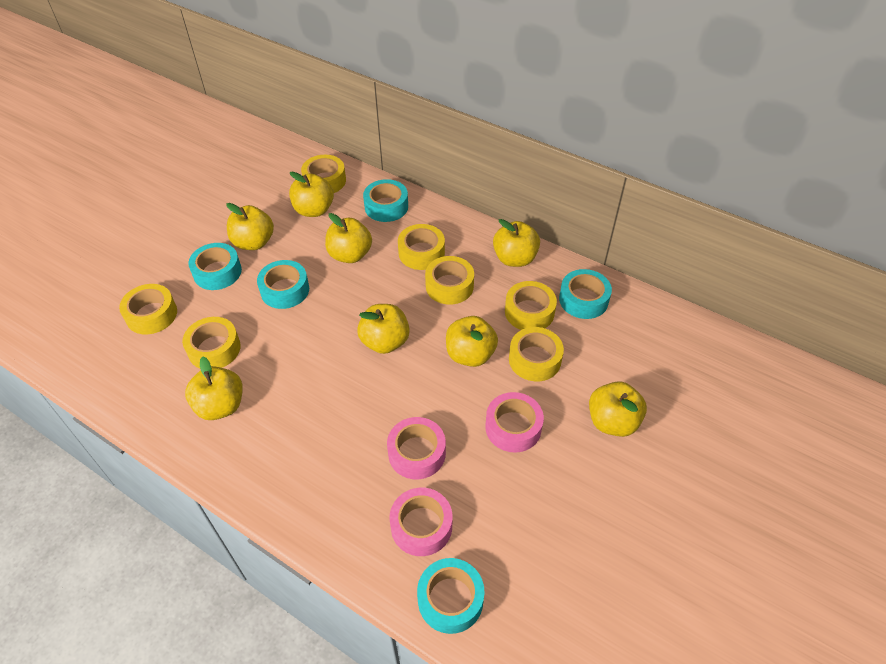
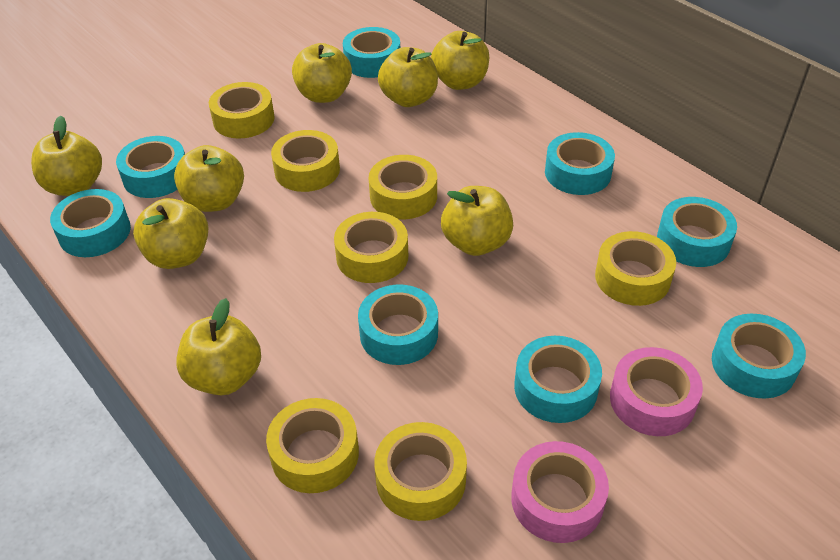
pink tape: 3 -> 2
turquoise tape: 5 -> 8

